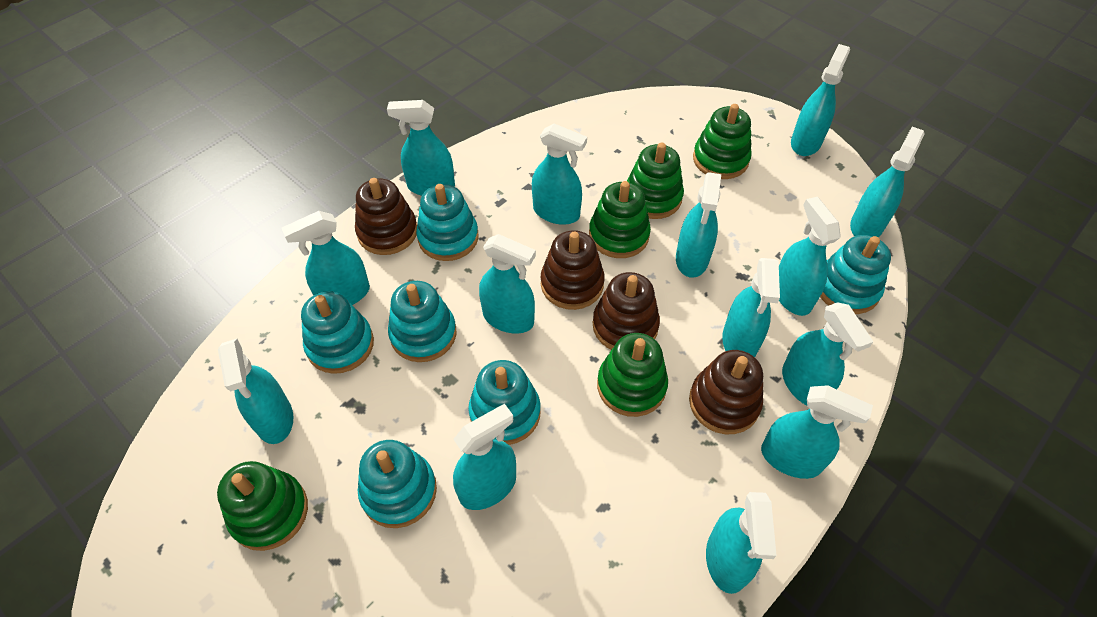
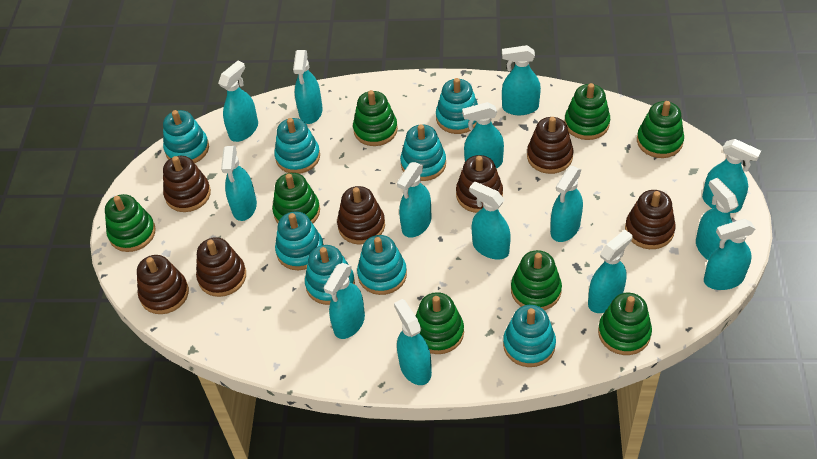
brown stacking toy: 4 -> 7
green stacking toy: 5 -> 8
turquoise stacking toy: 6 -> 8

